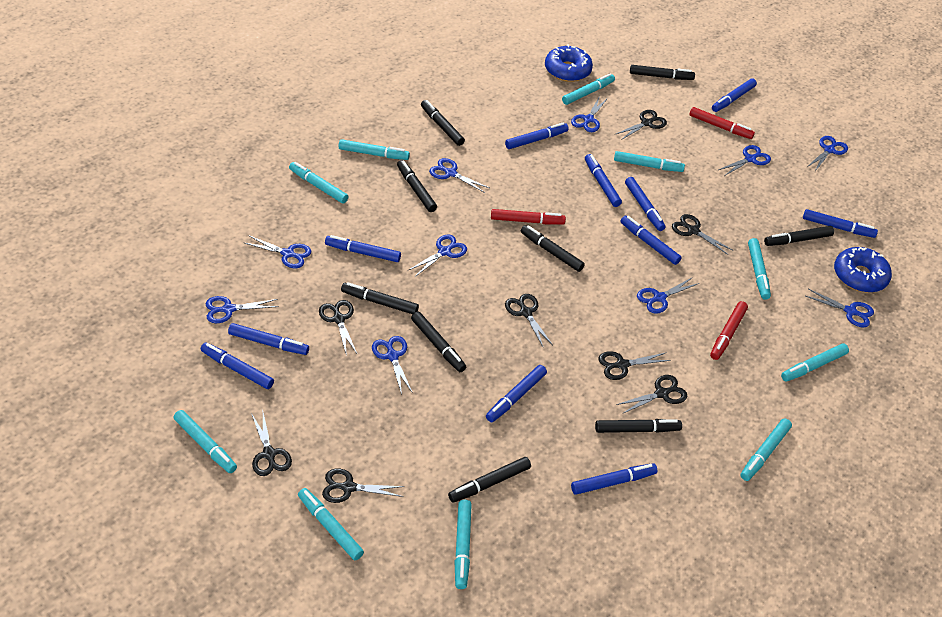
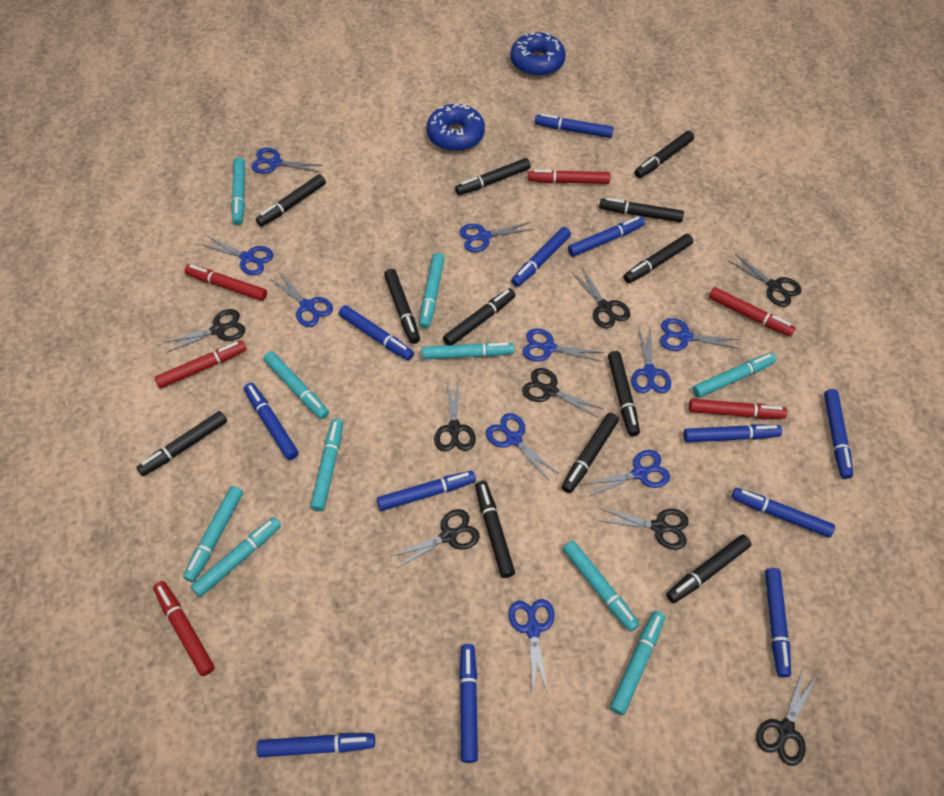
black marker: 9 -> 12
blue marker: 11 -> 12
red marker: 3 -> 6

